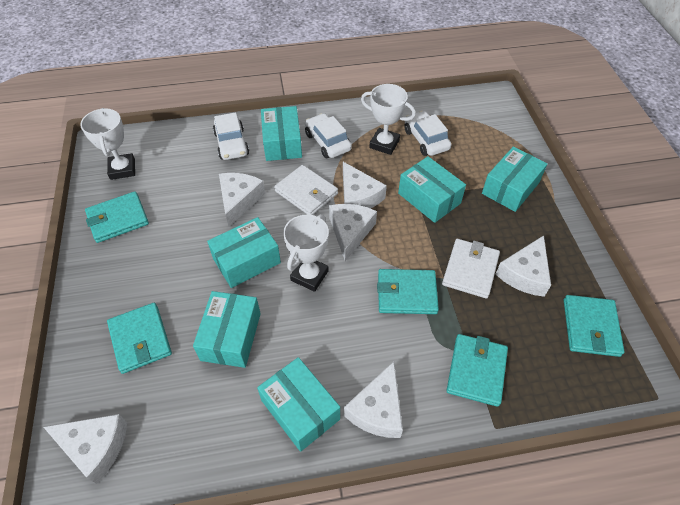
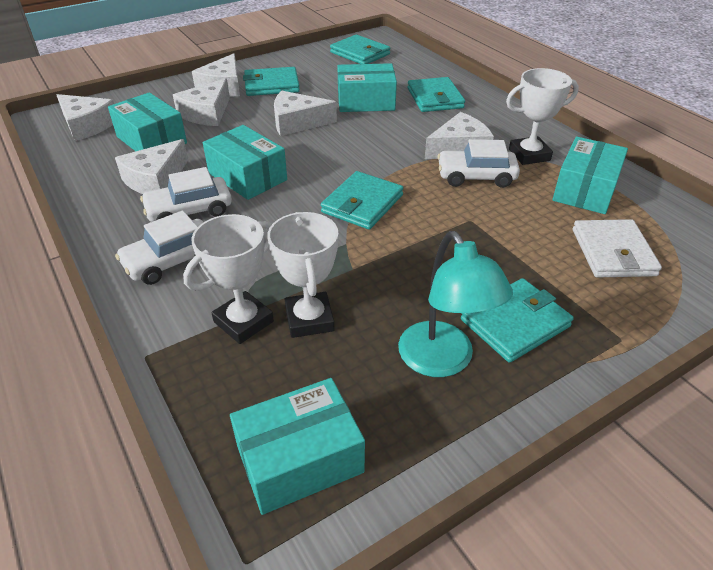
turquoise box: 6 -> 5
turquoise lamp: 0 -> 1
white wallet: 2 -> 1

